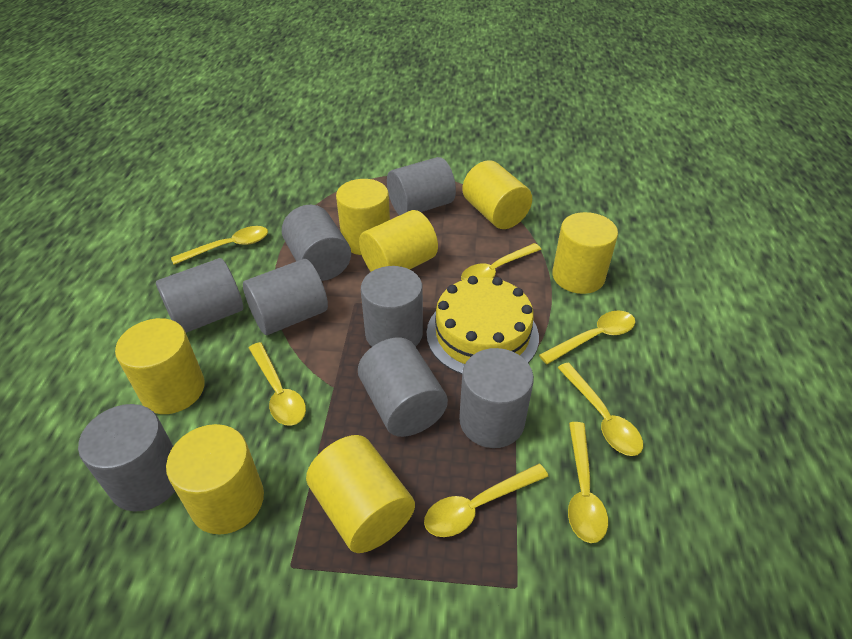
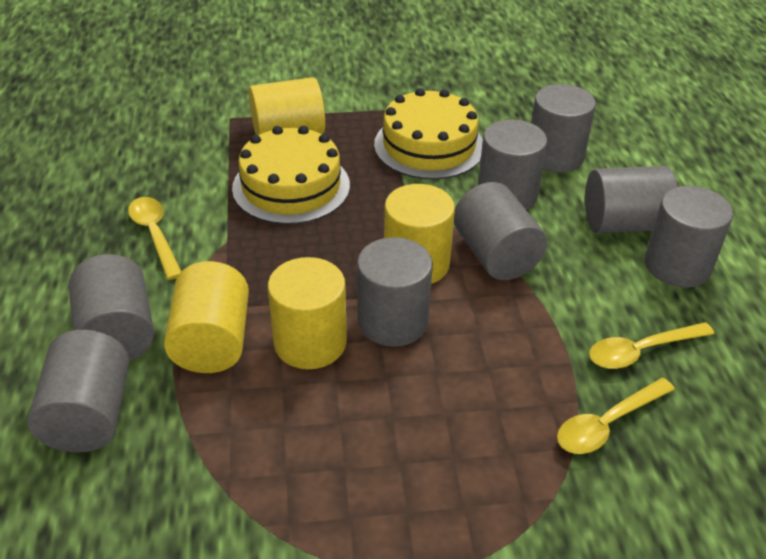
yellow cake: 1 -> 2
yellow cylinder: 7 -> 4
yellow spoon: 7 -> 3

